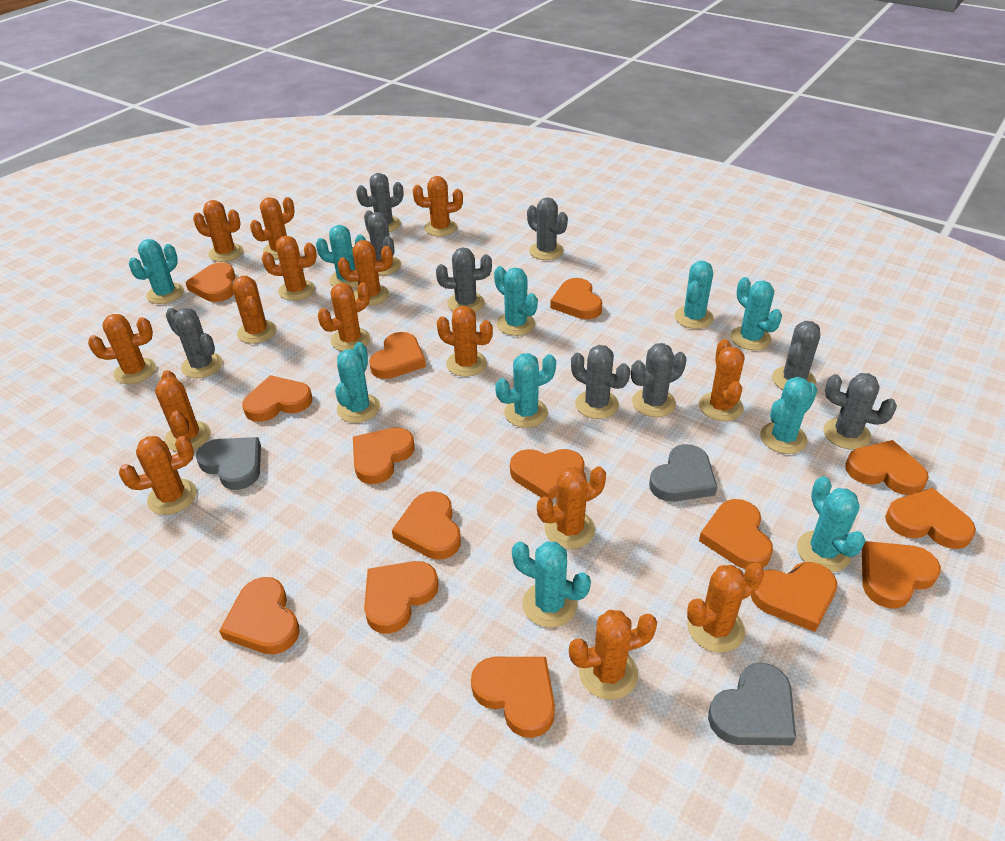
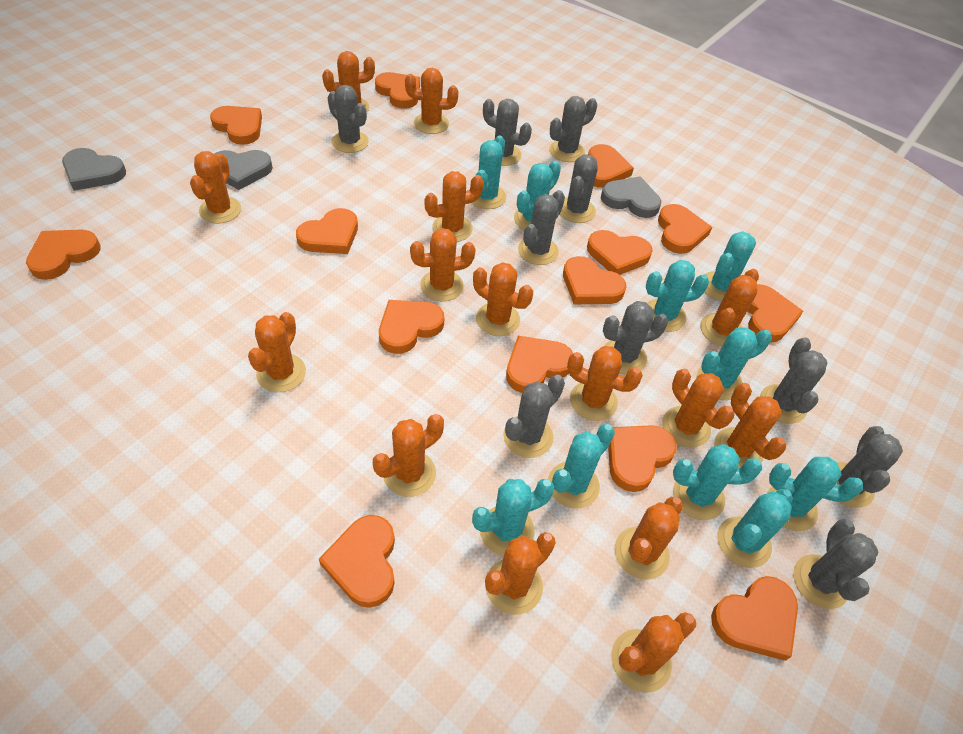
grey cactus: 9 -> 10
orange heart: 15 -> 14

